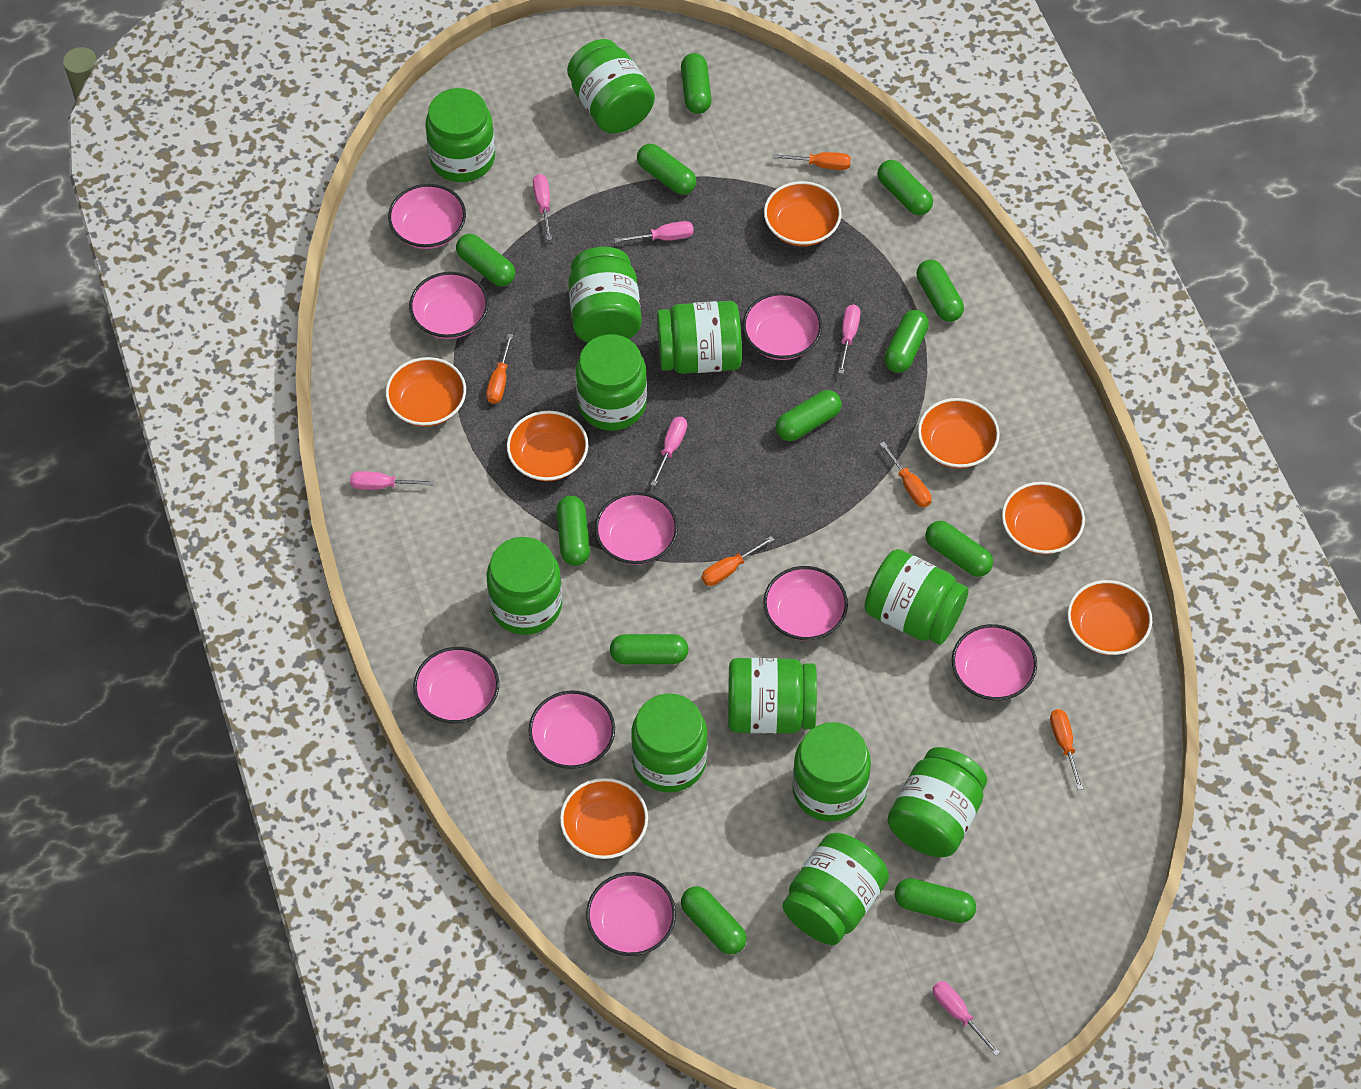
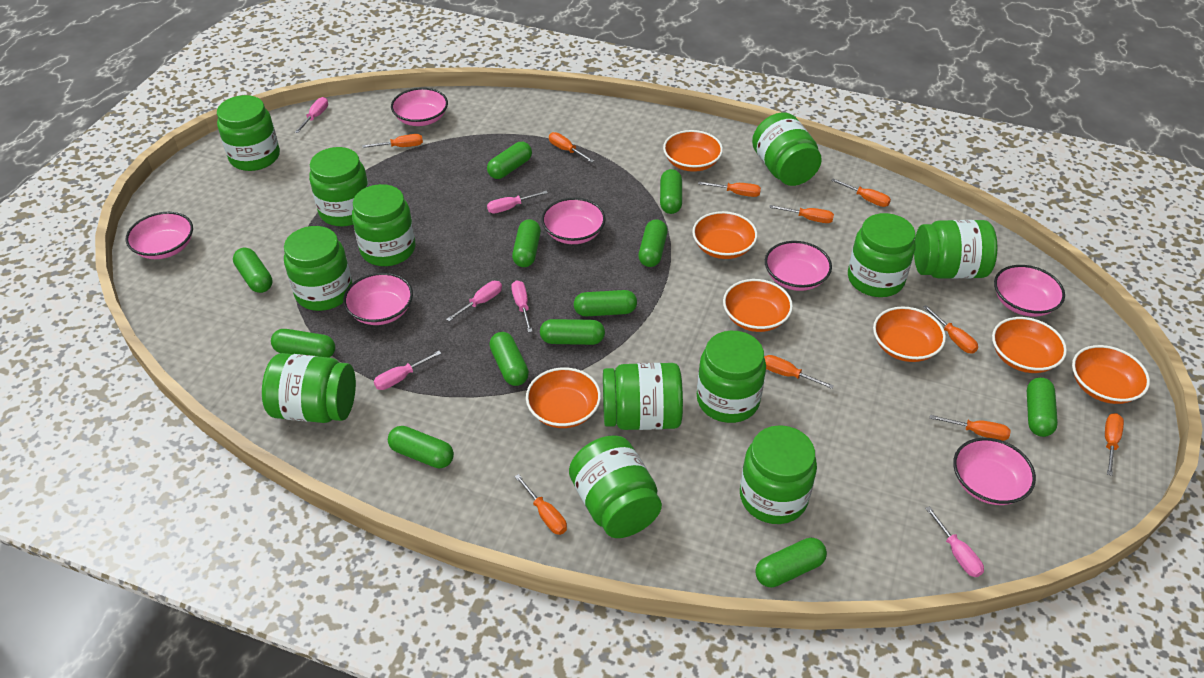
orange screwdriver: 5 -> 10
pink bowl: 9 -> 7

